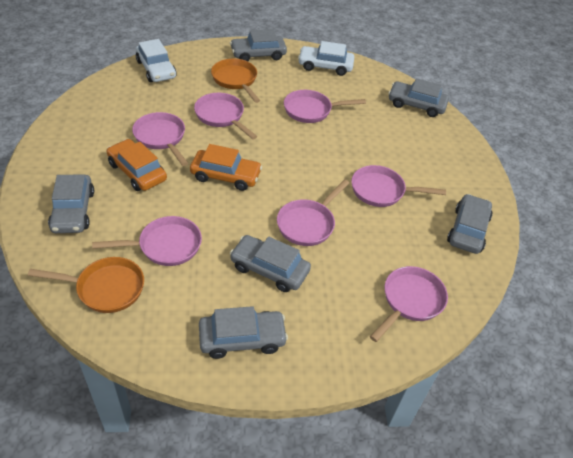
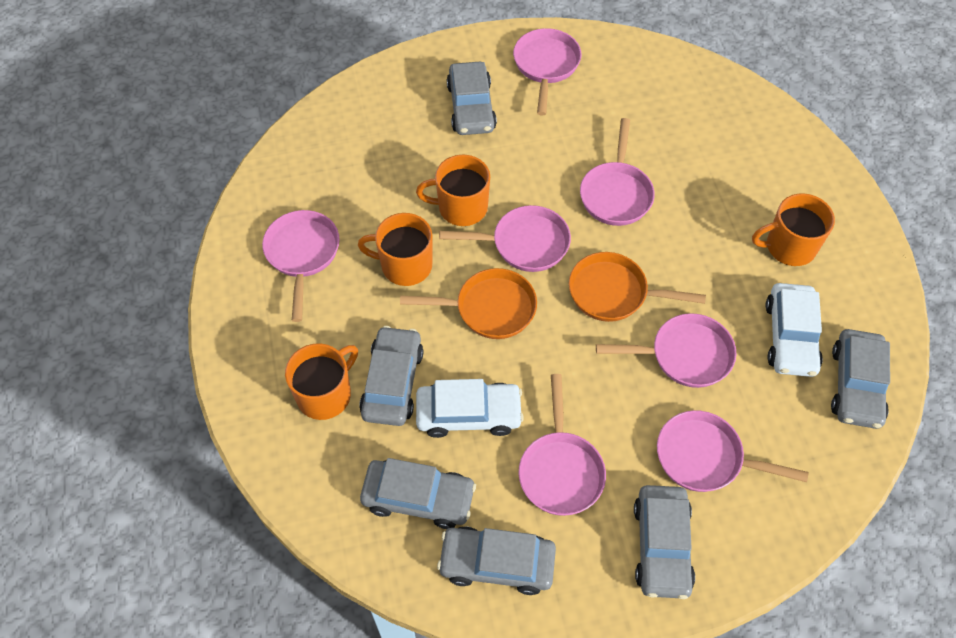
orange car: 2 -> 0
orange mug: 0 -> 4

